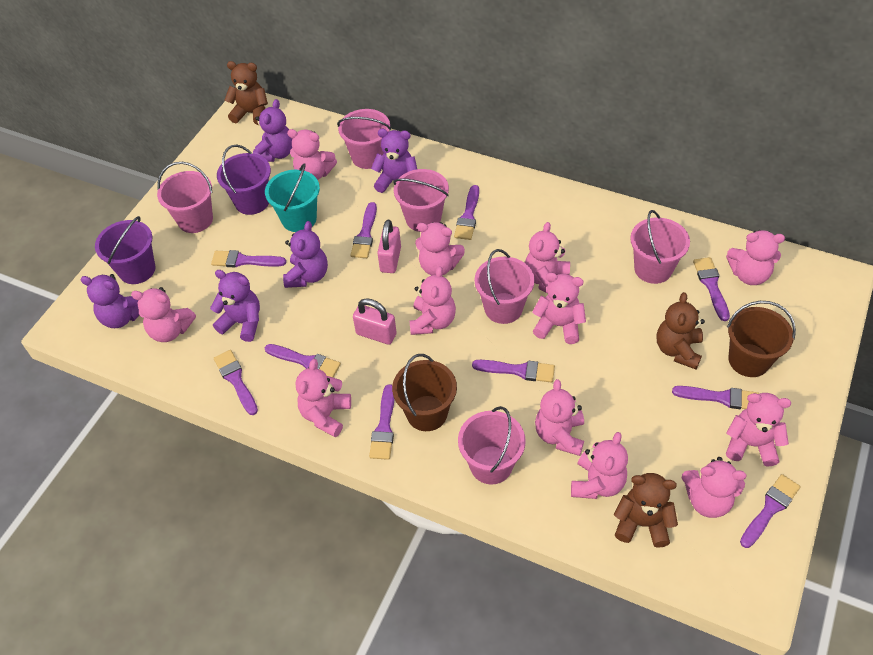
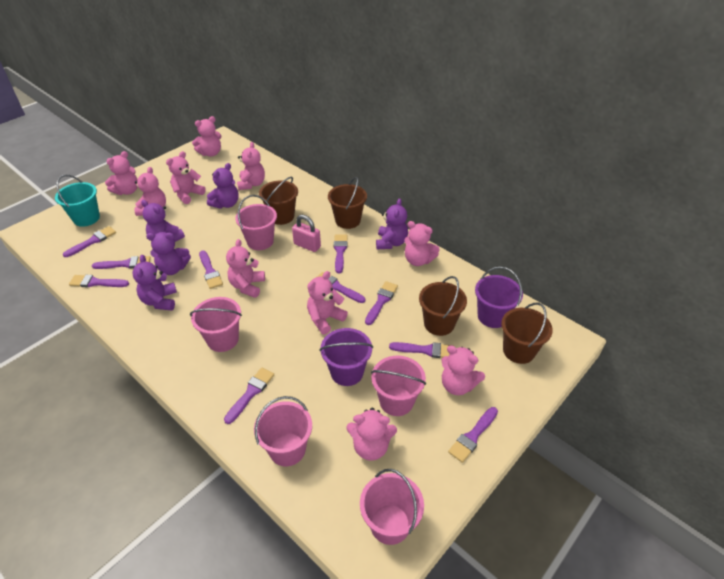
brown bucket: 2 -> 4
brown teddy bear: 3 -> 0
pink bucket: 6 -> 5
pink padlock: 2 -> 1
pink teddy bear: 12 -> 10

